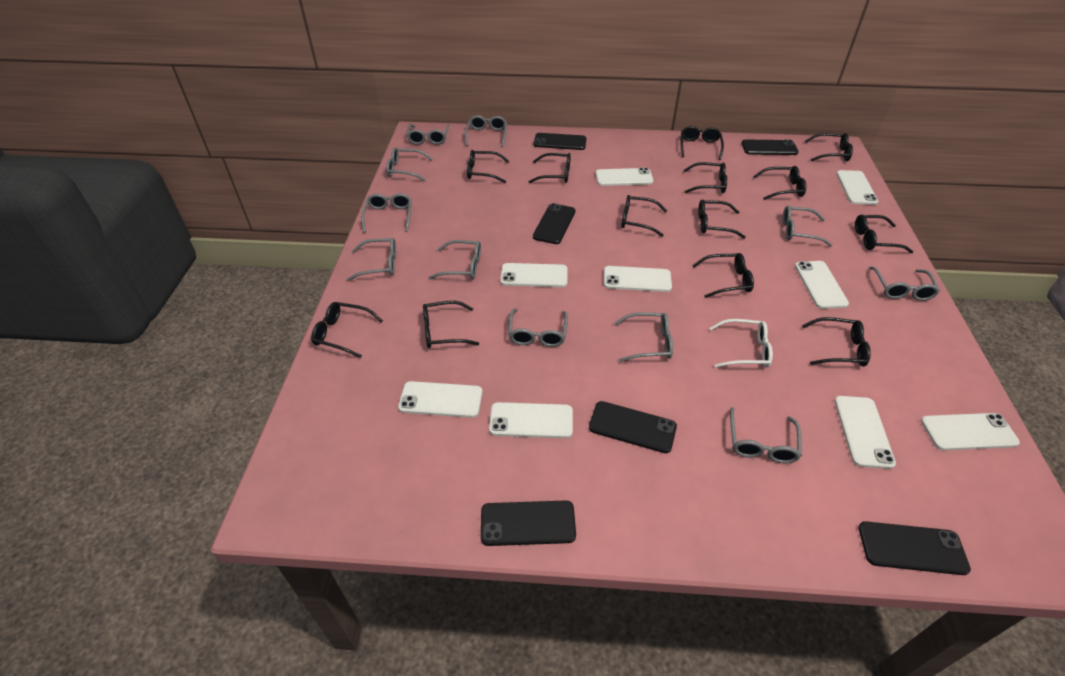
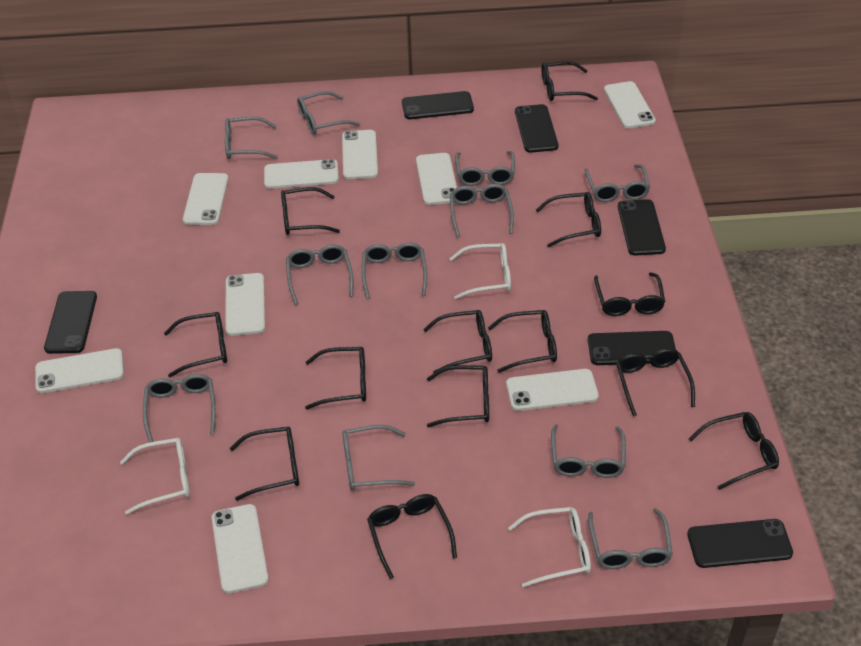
white glasses: 1 -> 3

